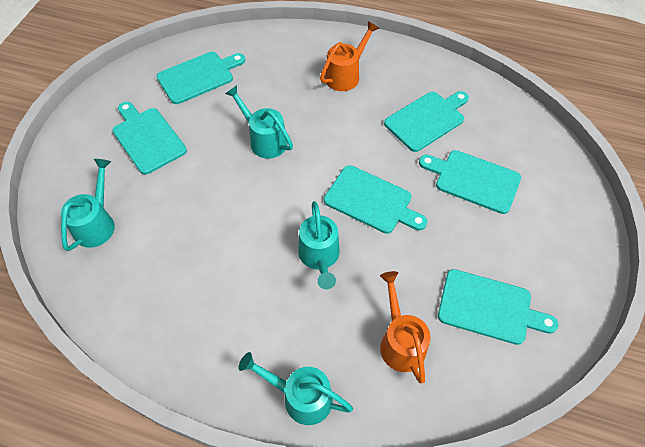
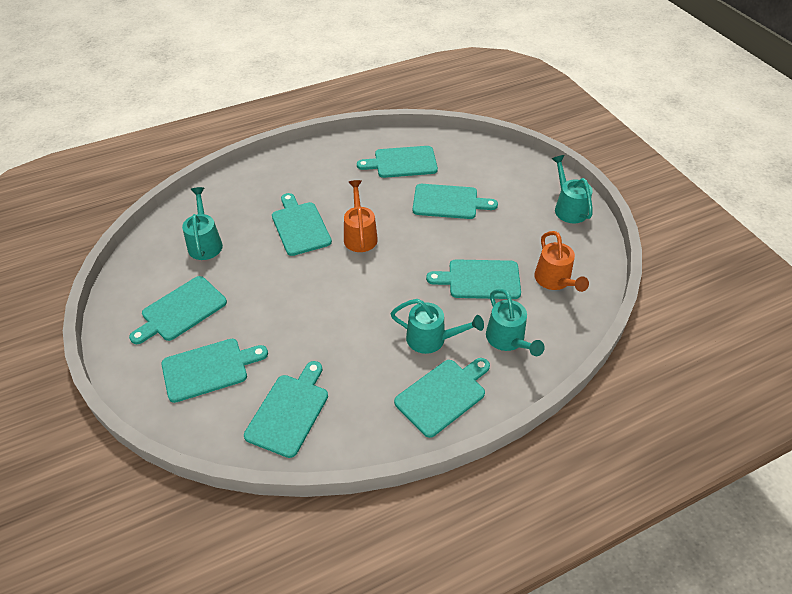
turquoise cutting board: 6 -> 8

